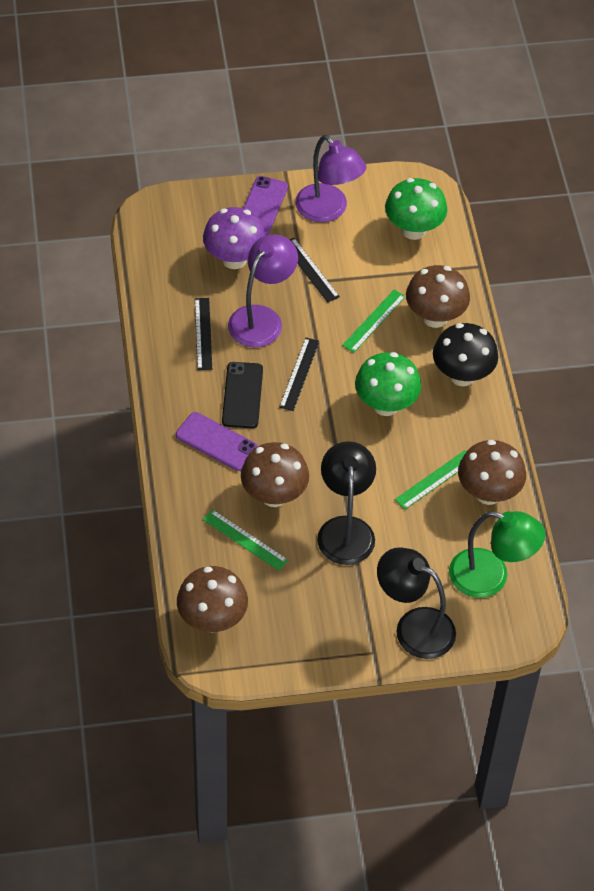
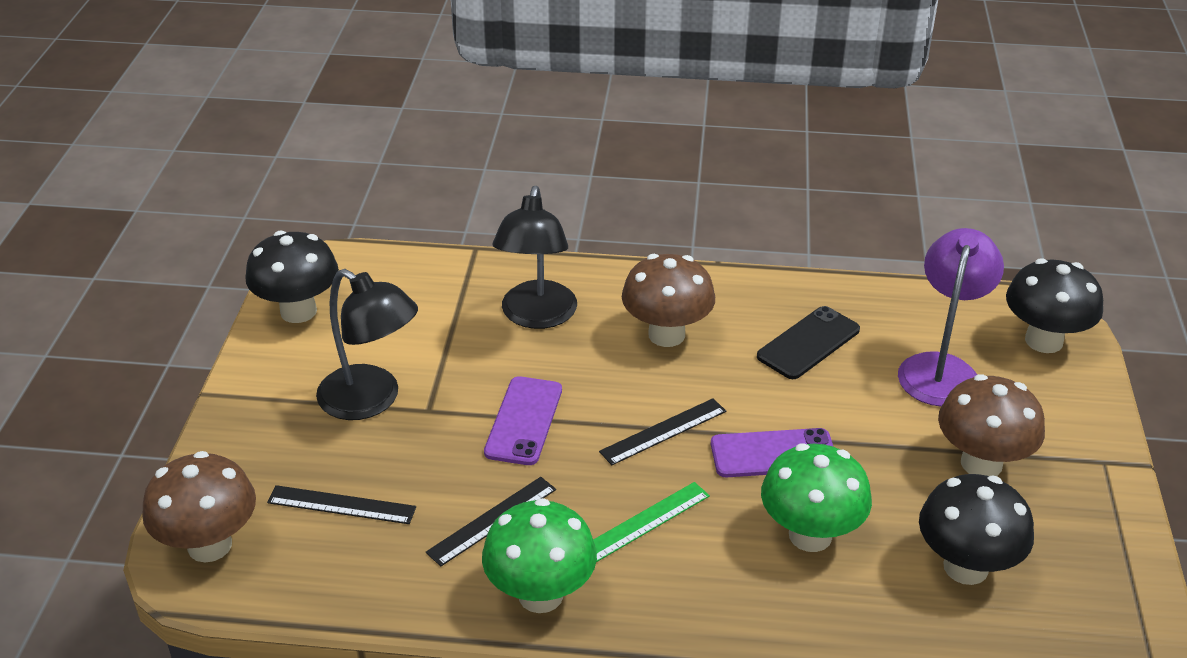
black mushroom: 1 -> 3
brown mushroom: 4 -> 3
green lamp: 1 -> 0
green ruler: 3 -> 1
purple lamp: 2 -> 1
purple mushroom: 1 -> 0

